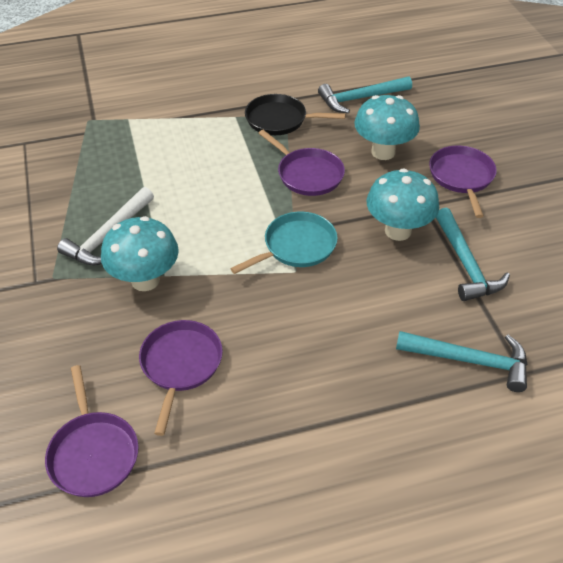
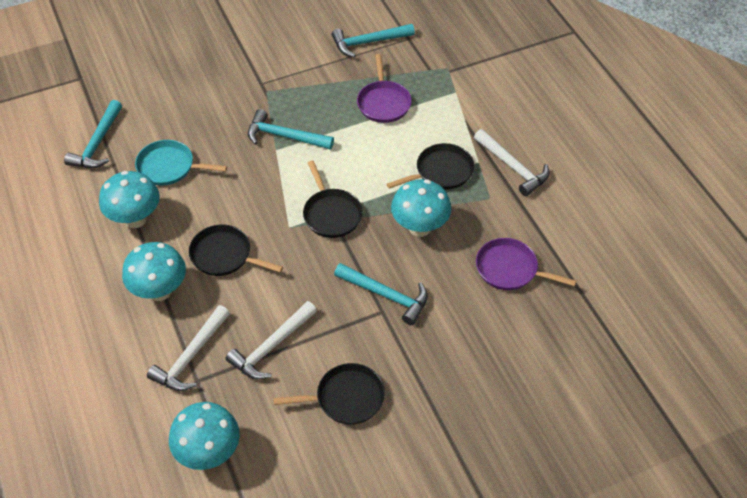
black pan: 1 -> 4
purple pan: 4 -> 2
turquoise hammer: 3 -> 4
turquoise mushroom: 3 -> 4
white hammer: 1 -> 3

